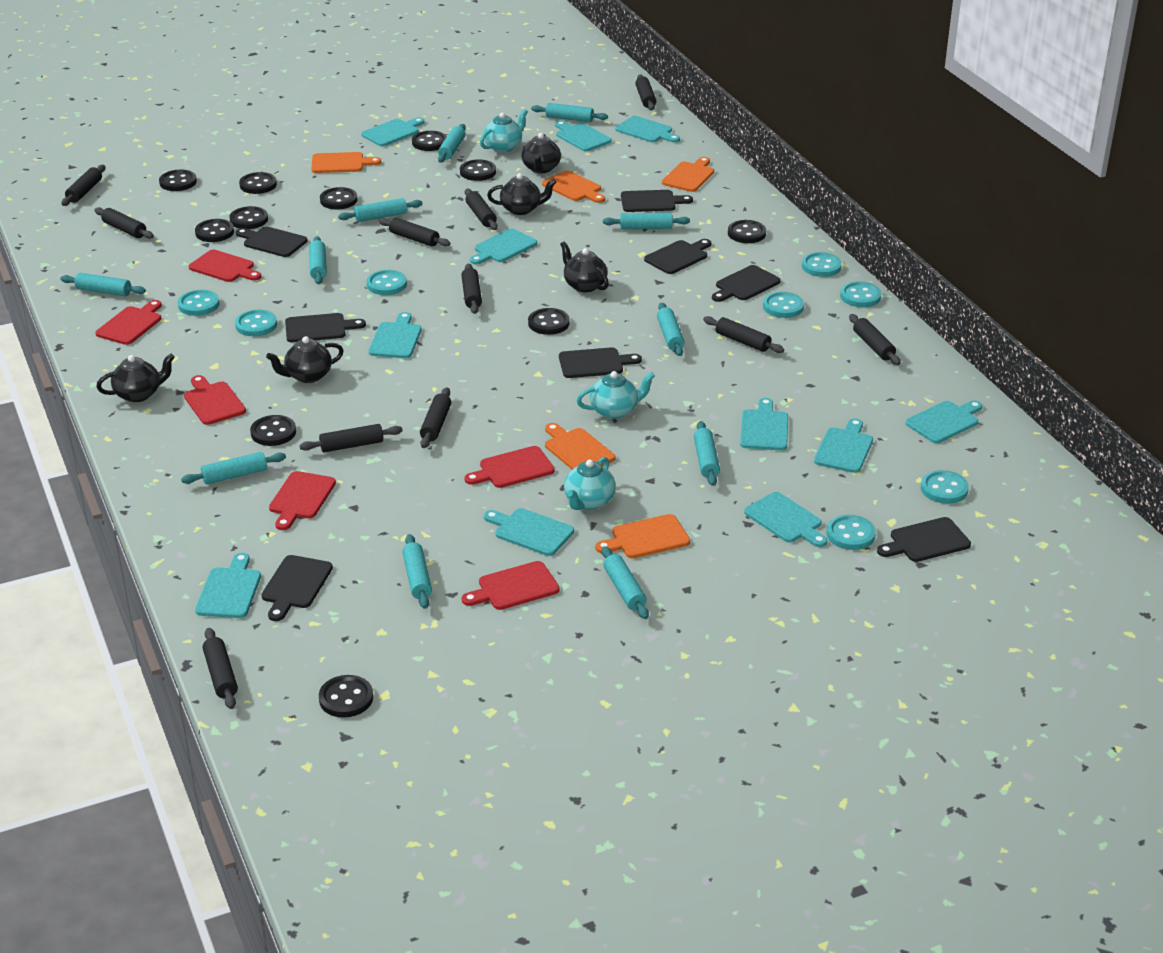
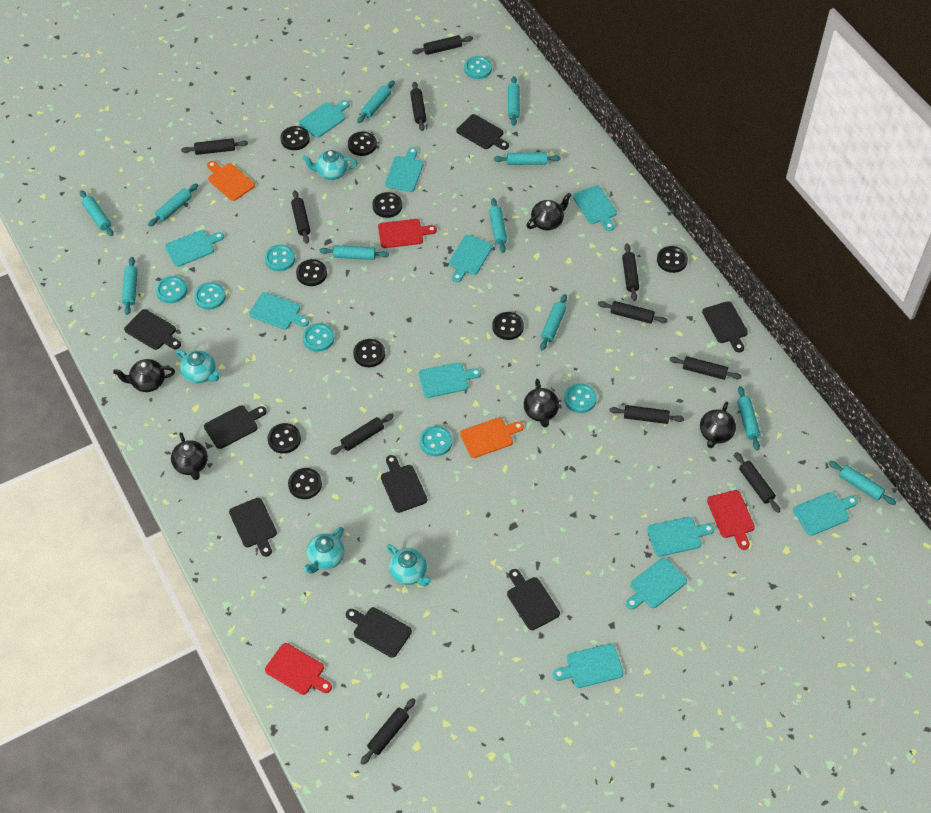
black button: 11 -> 9
orange cutting board: 5 -> 2
red cutting board: 6 -> 3
turquoise button: 8 -> 7
turquoise teapot: 3 -> 4

